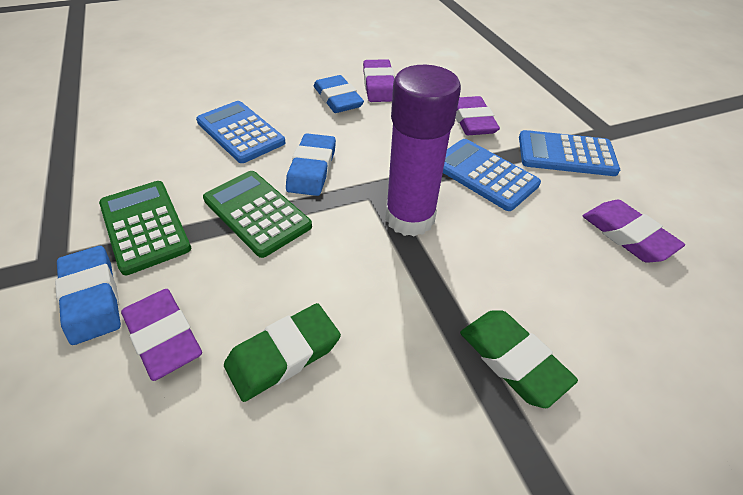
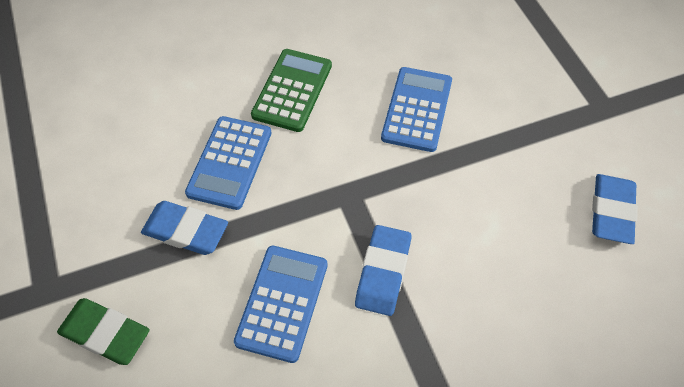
green calculator: 2 -> 1
green eraser: 2 -> 1
purple eraser: 4 -> 0
purple glue stick: 1 -> 0

